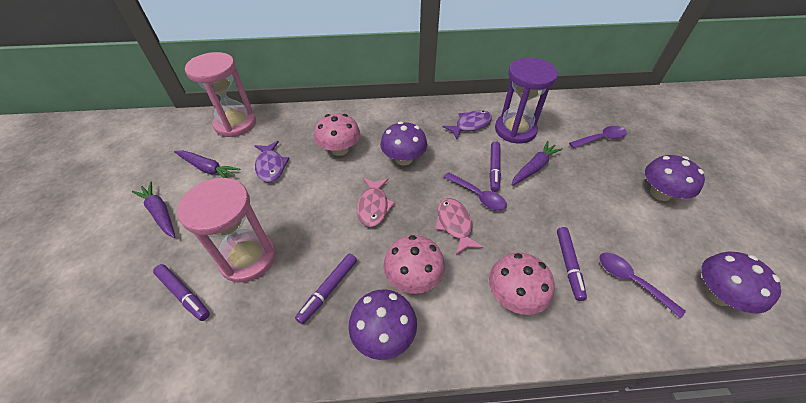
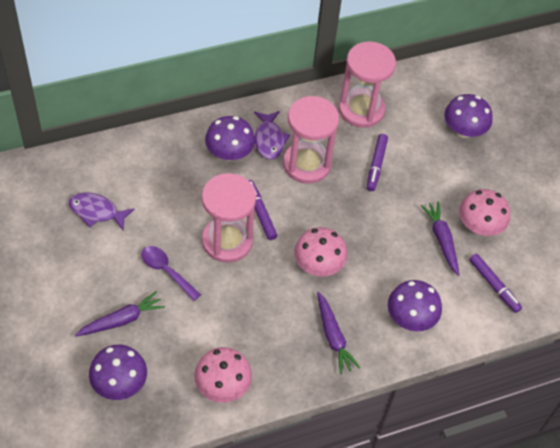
pink fish: 2 -> 0
pink hourglass: 2 -> 3
purple hourglass: 1 -> 0
purple marker: 4 -> 3
purple spoon: 3 -> 1

